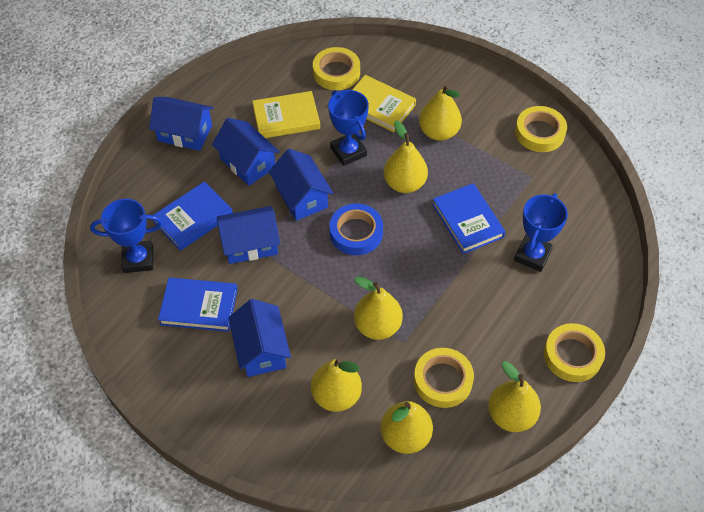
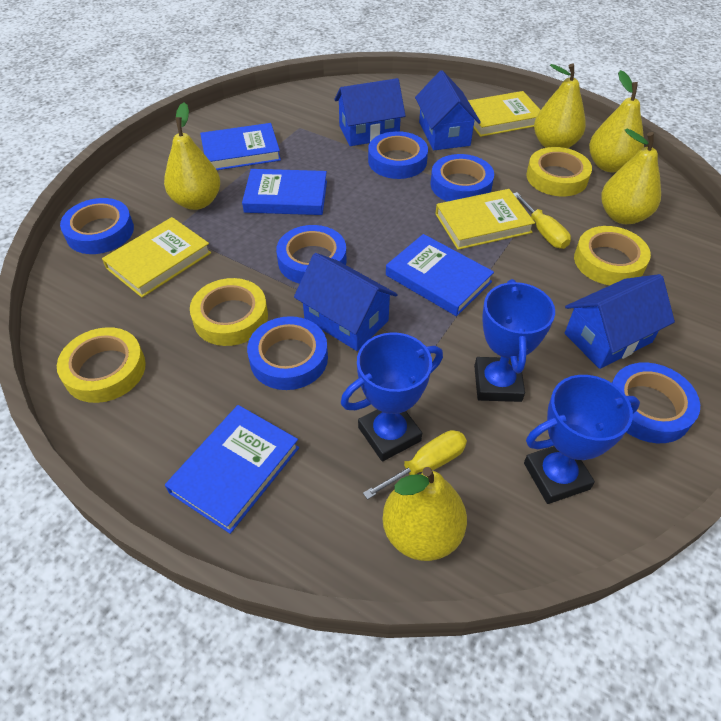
blue book: 3 -> 4
blue house: 5 -> 4
blue tape: 1 -> 6
yellow book: 2 -> 3
yellow pear: 6 -> 5
yellow screwdriver: 0 -> 2

